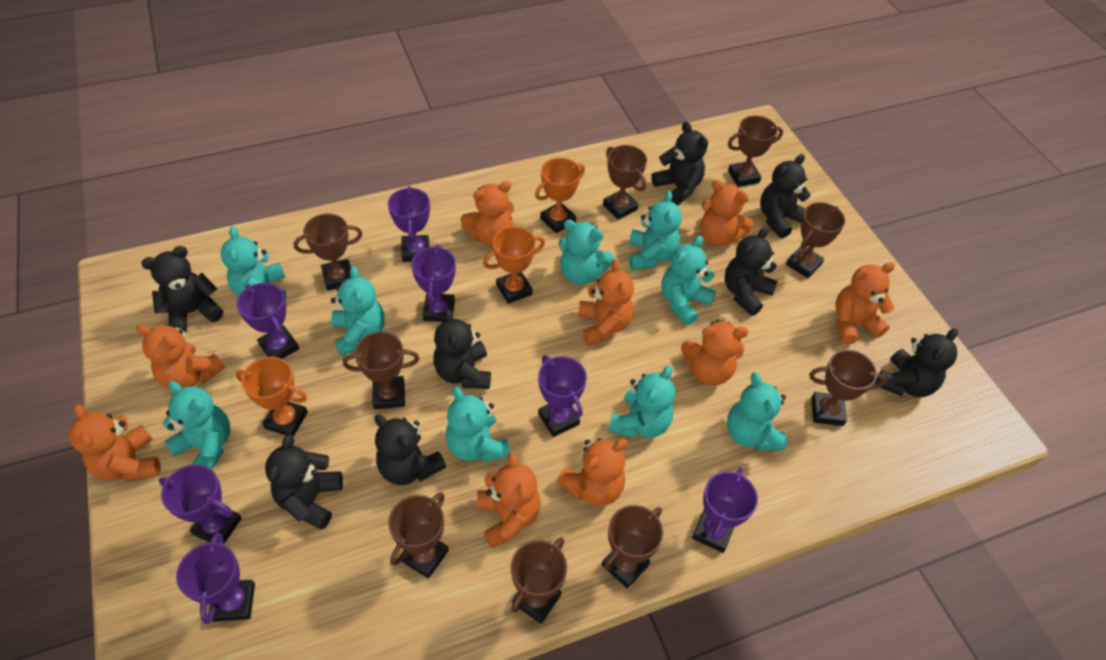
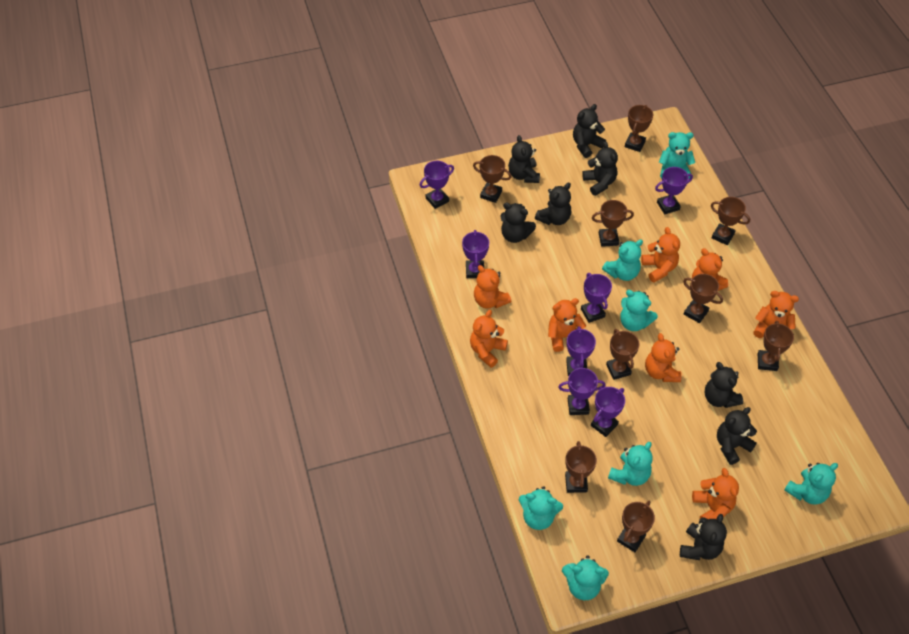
orange teddy bear: 9 -> 8
orange trophy: 3 -> 0
turquoise teddy bear: 9 -> 7

